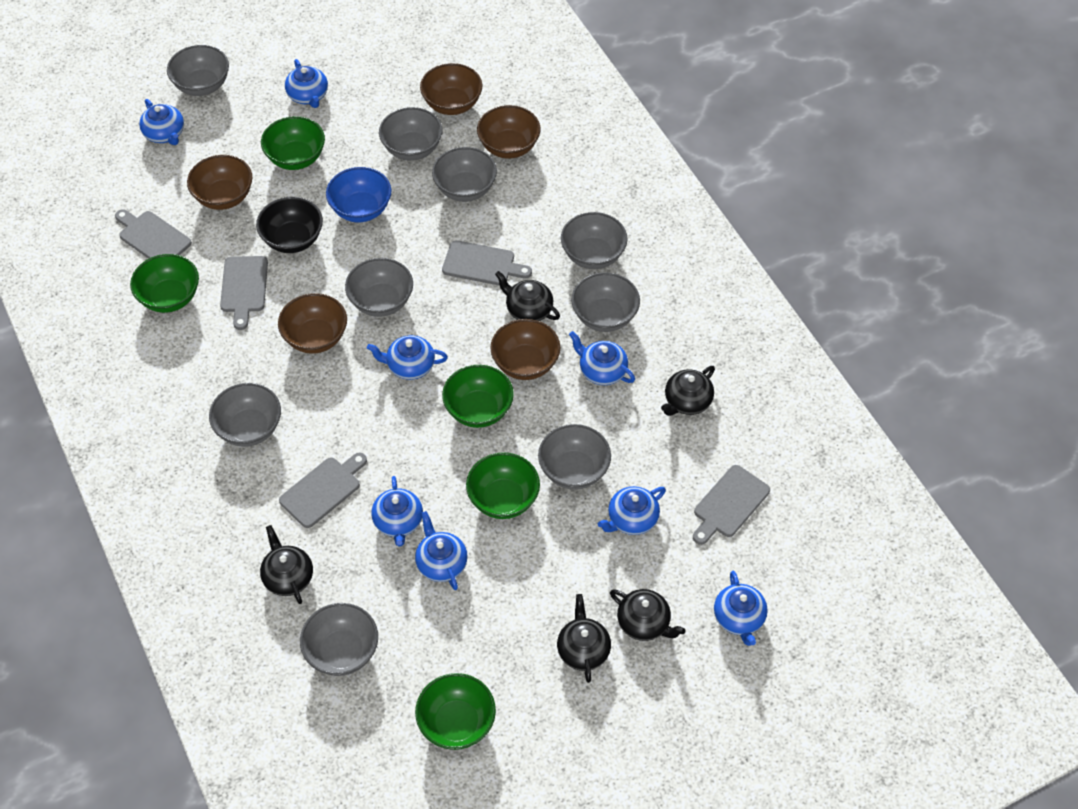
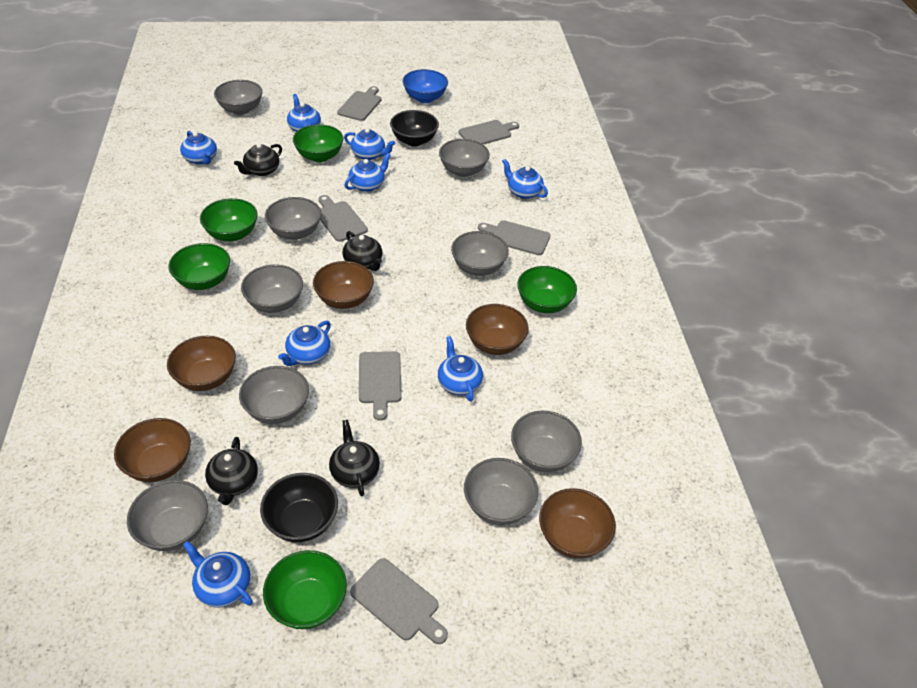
black bowl: 1 -> 2
black teapot: 5 -> 4
grey cutting board: 5 -> 6

